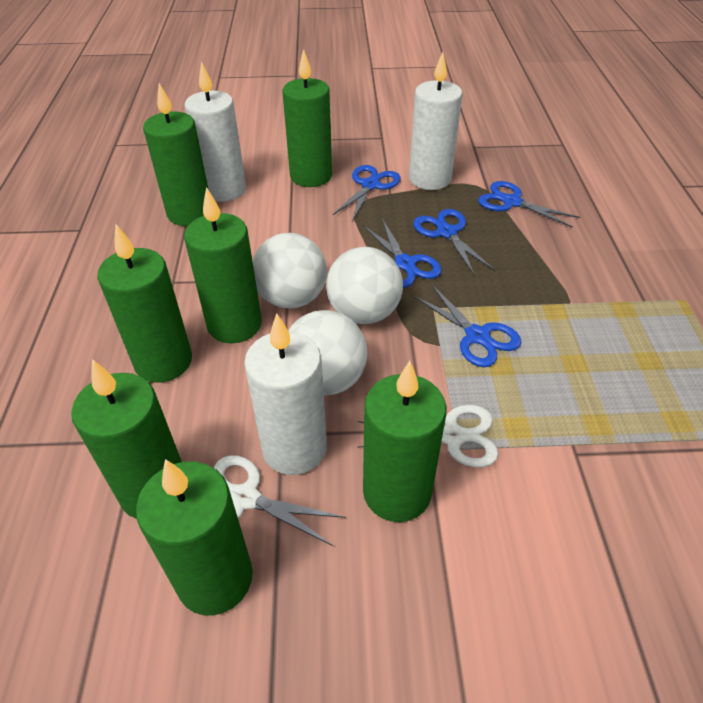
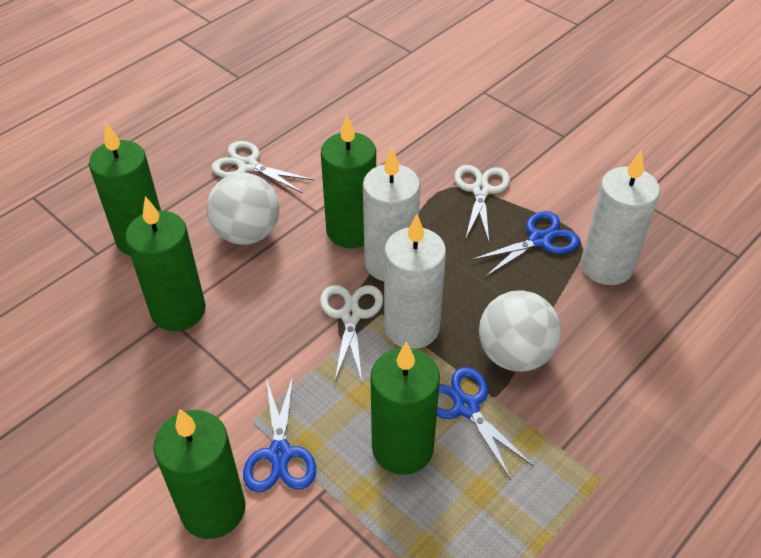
blue scissors: 5 -> 3
green candle: 7 -> 5
white ball: 3 -> 2
white scissors: 2 -> 3

